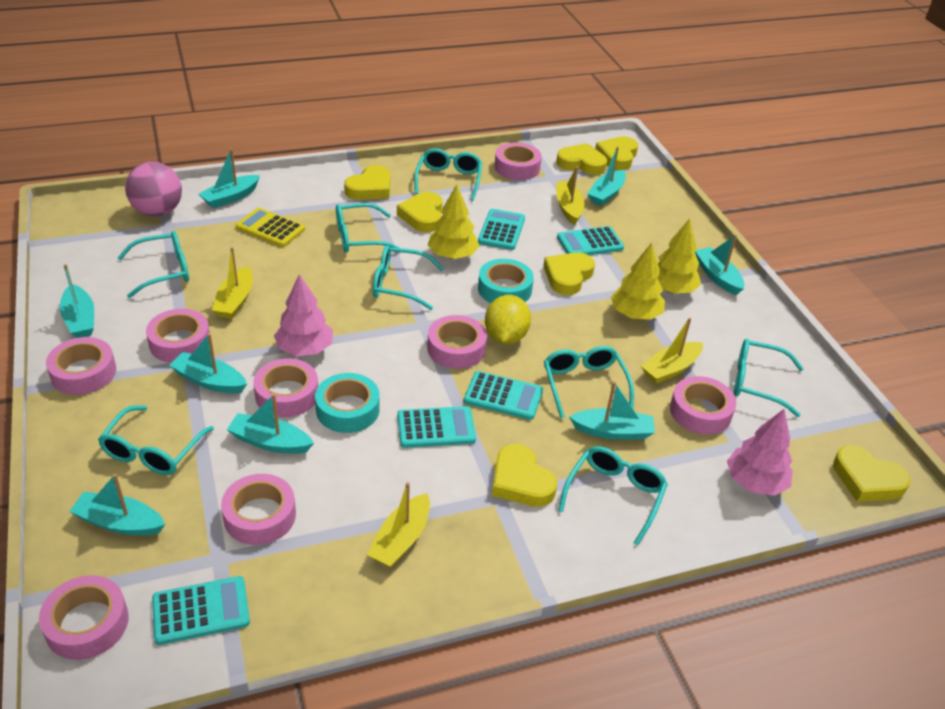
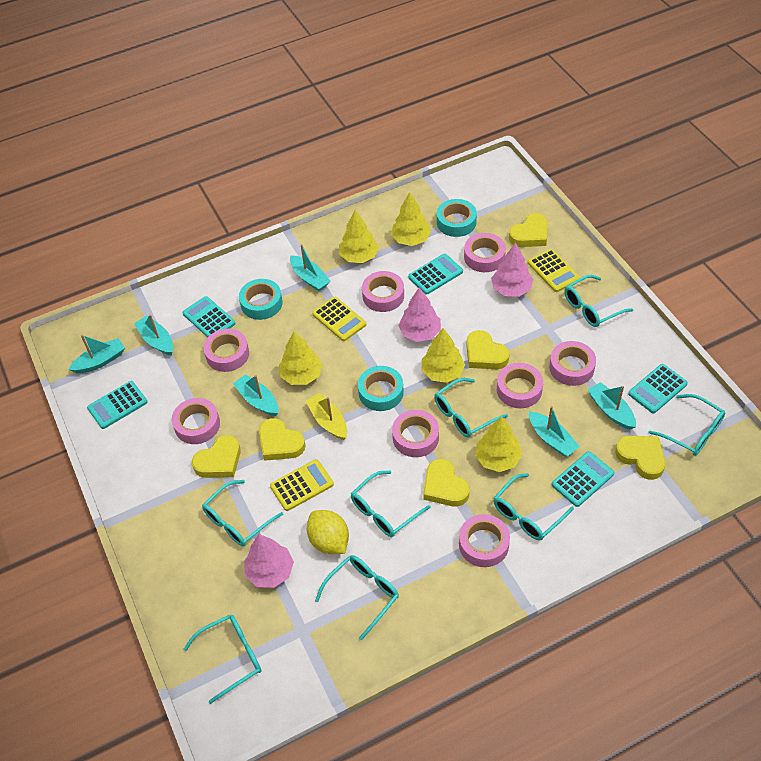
pink ball: 1 -> 0
pink tree: 2 -> 3
turquoise boat: 8 -> 6
turquoise tape: 2 -> 3
yellow boat: 4 -> 1
yellow calculator: 1 -> 3
yellow heart: 7 -> 6
yellow tree: 3 -> 5

